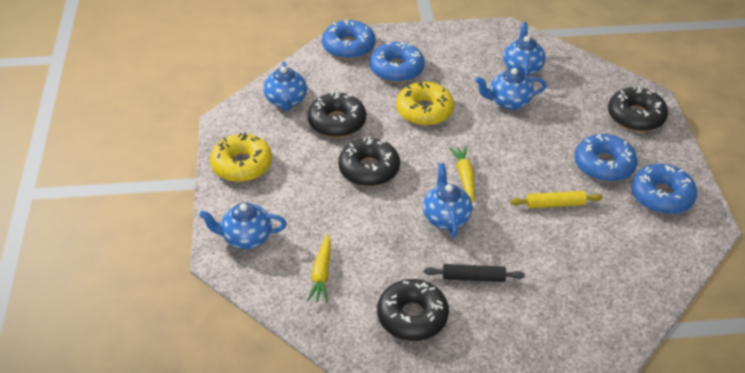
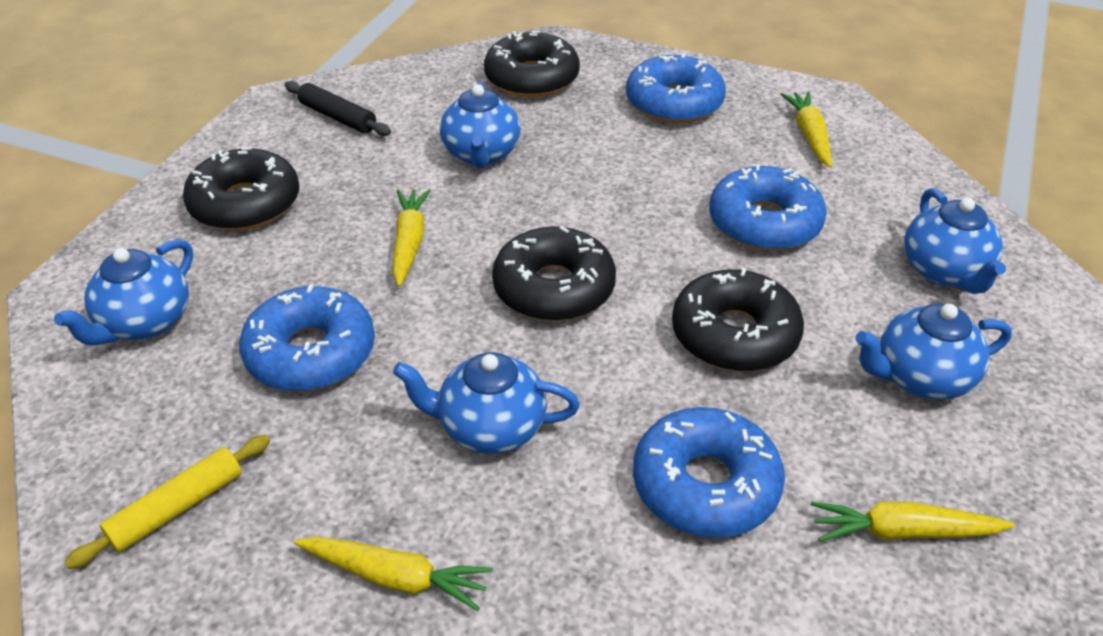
yellow carrot: 2 -> 4
yellow donut: 2 -> 0

